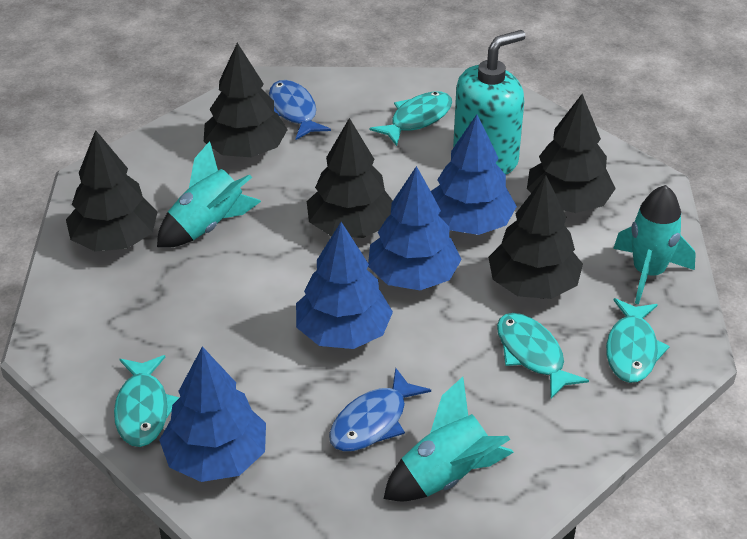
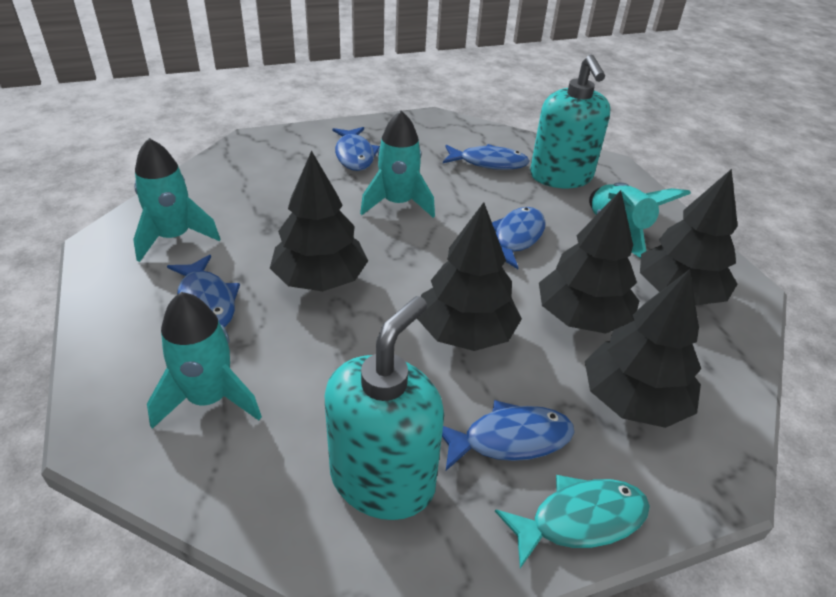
blue fish: 2 -> 5
blue tree: 4 -> 0
turquoise fish: 4 -> 1
turquoise rocket: 3 -> 4
turquoise soap dispenser: 1 -> 2

